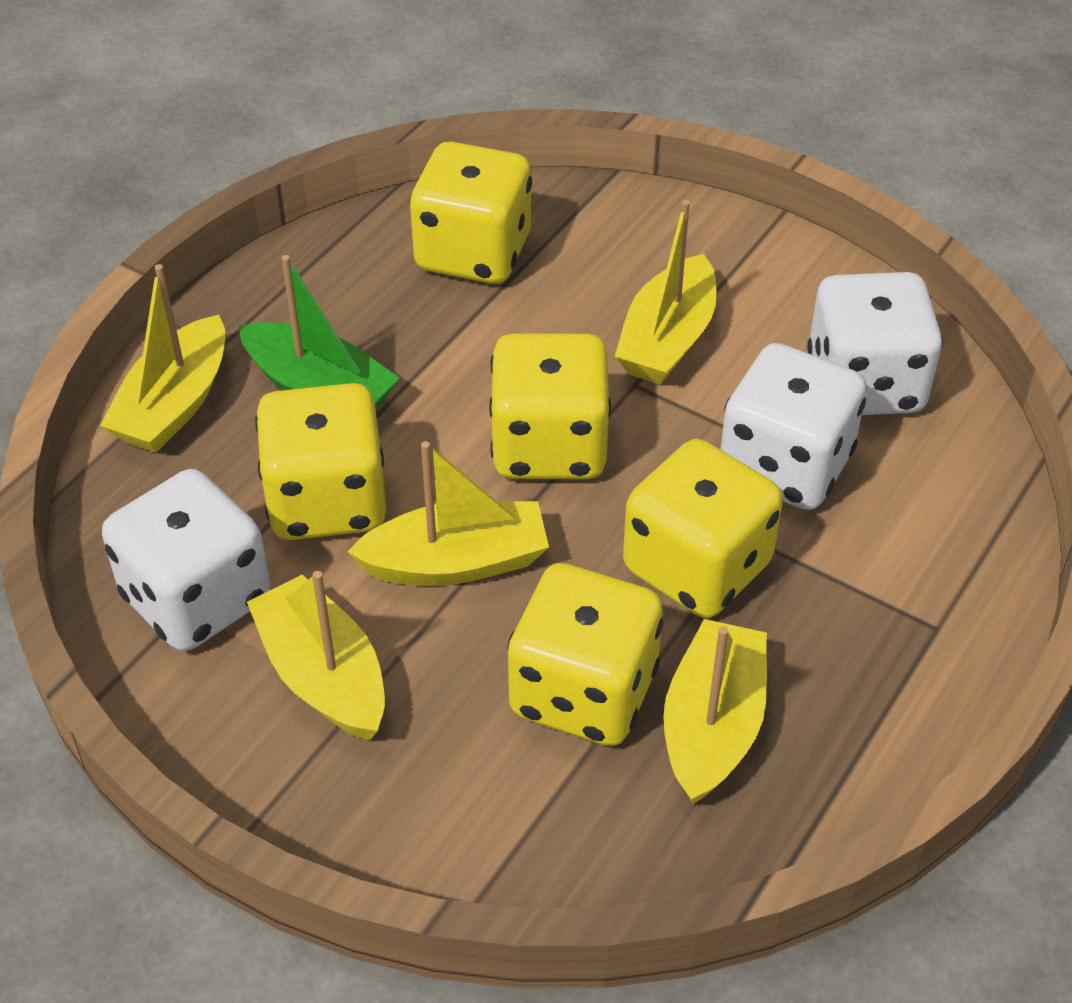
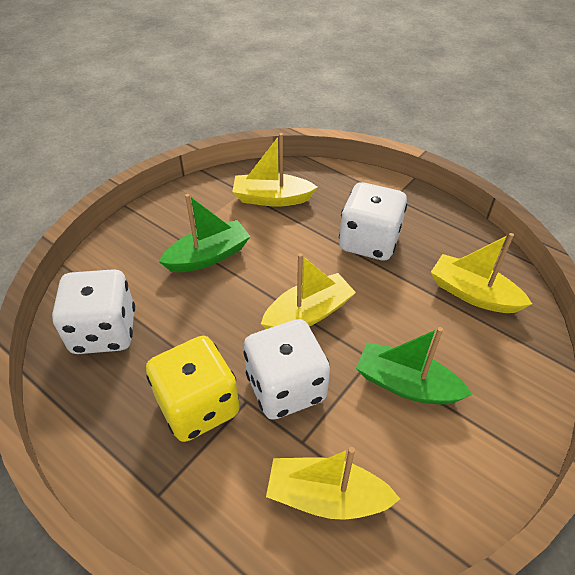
green boat: 1 -> 2
yellow boat: 5 -> 4
yellow dice: 5 -> 1

